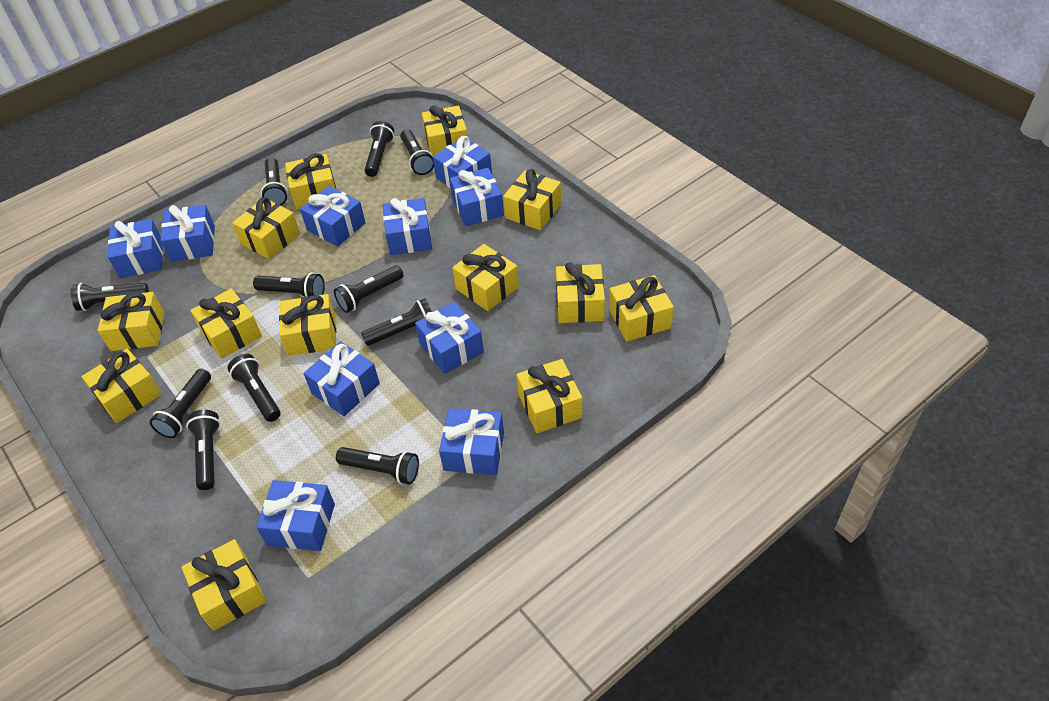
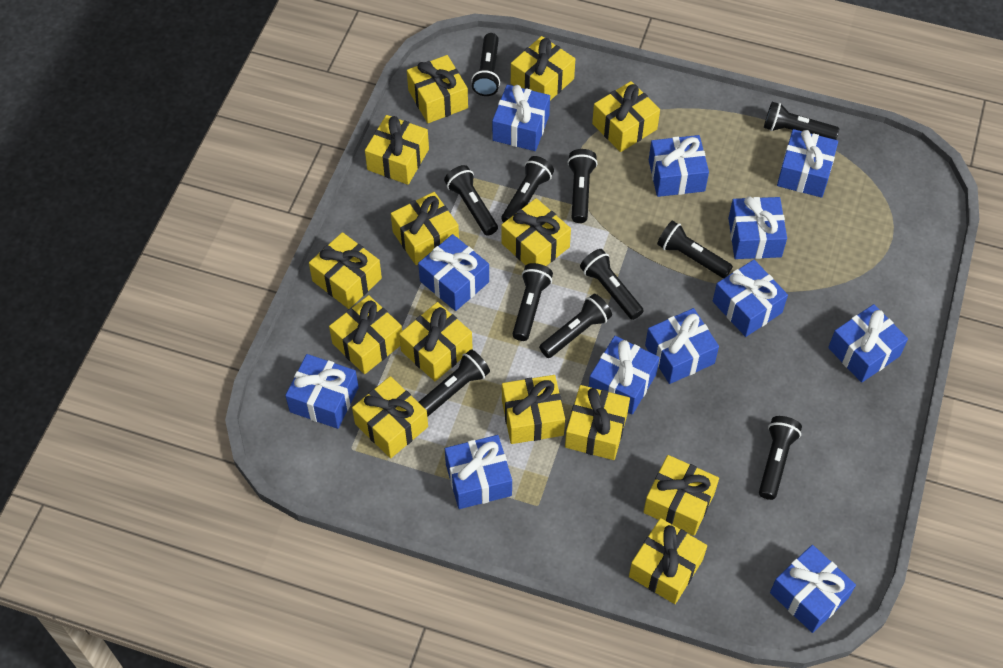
blue gift: 10 -> 12
yellow gift: 13 -> 14

